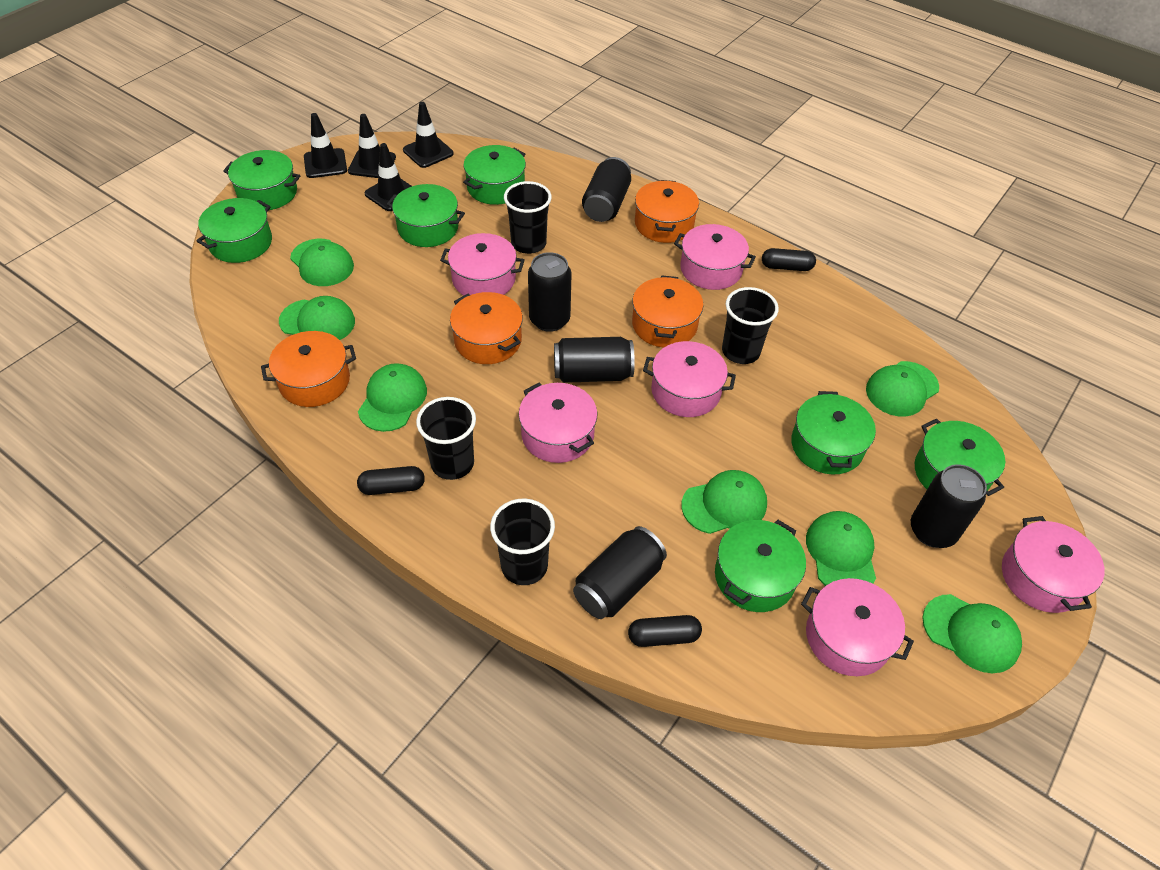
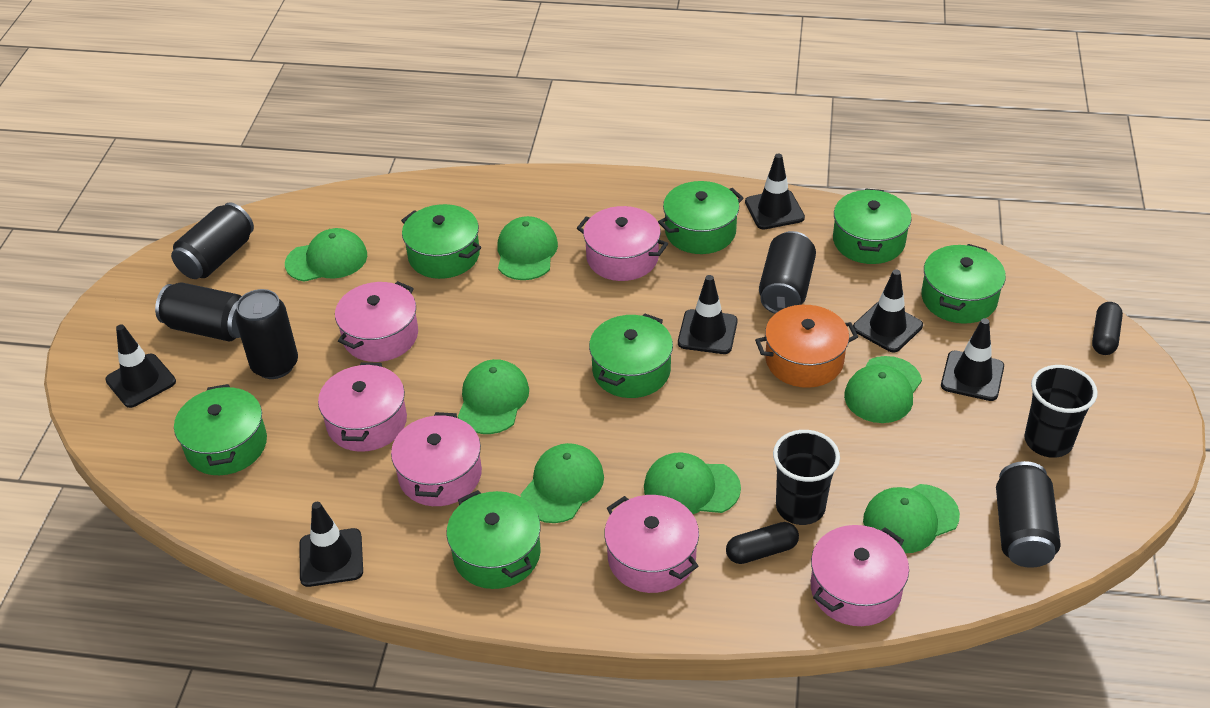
black capsule: 3 -> 2
black cup: 4 -> 2
black traffic cone: 4 -> 6
orange pot: 4 -> 1

